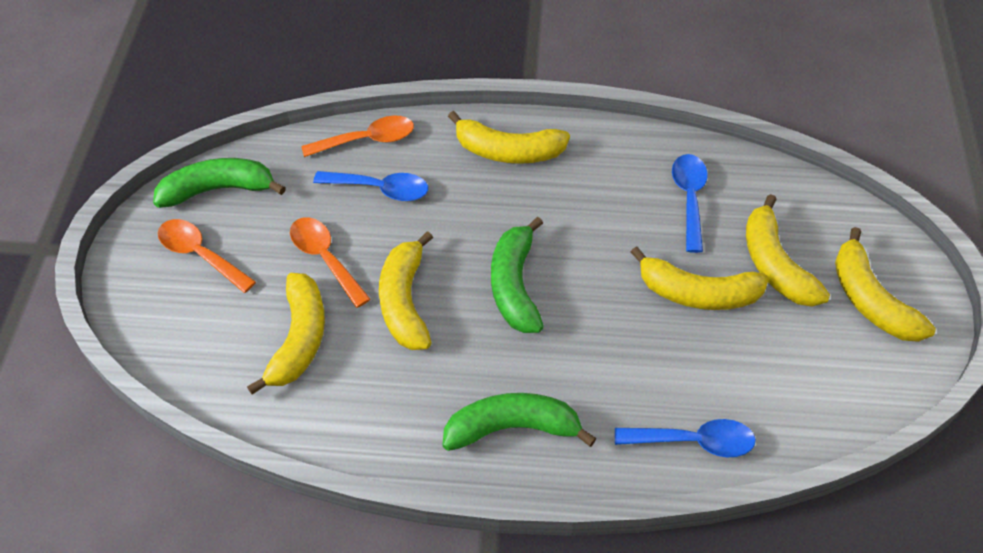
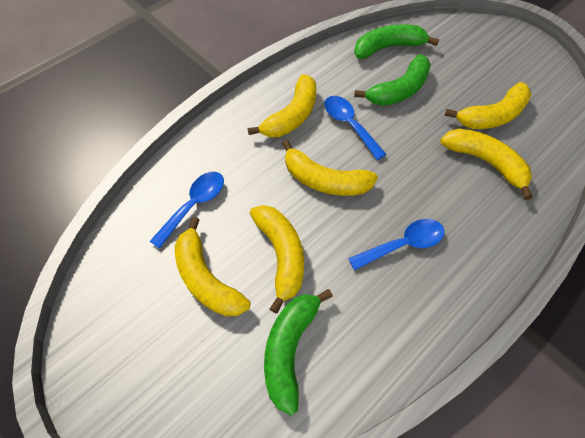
orange spoon: 3 -> 0

